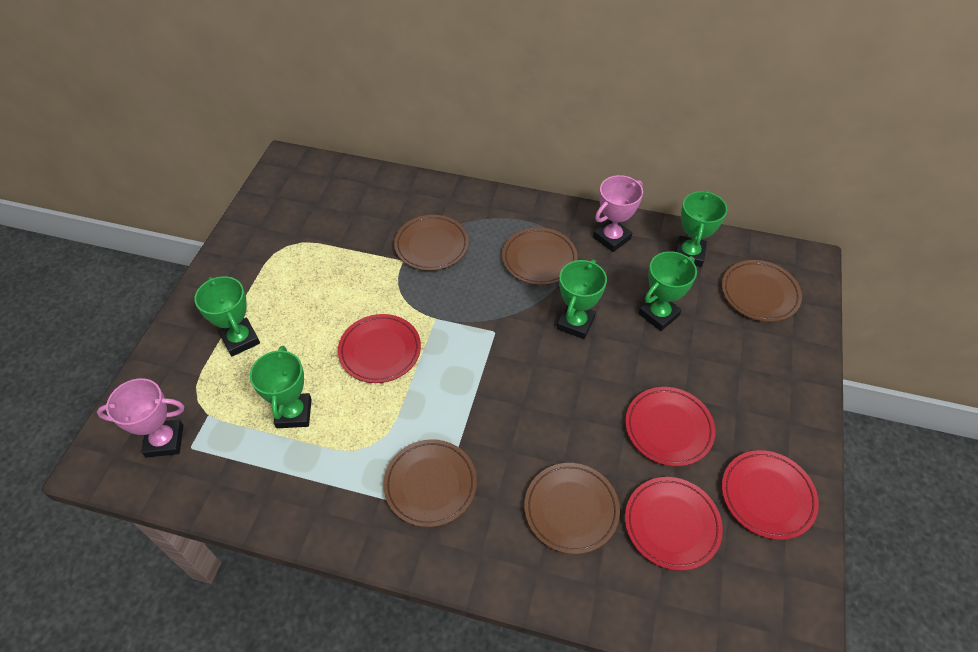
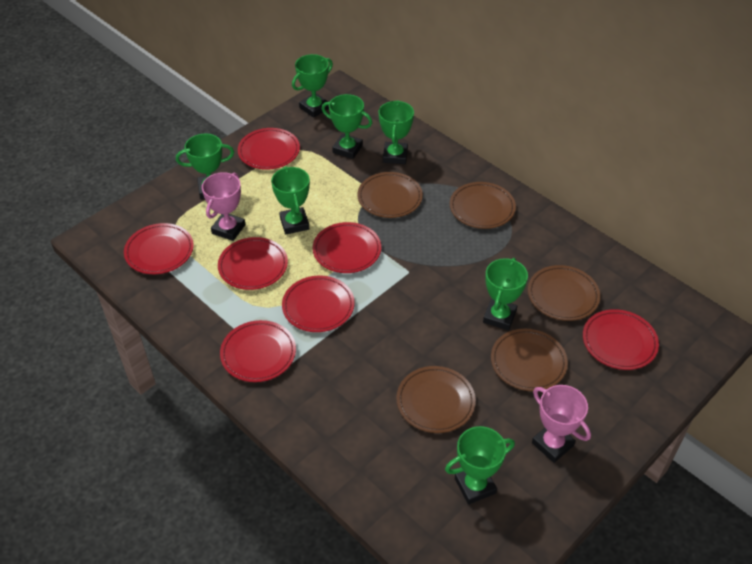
green trophy: 5 -> 7
red plate: 4 -> 7

